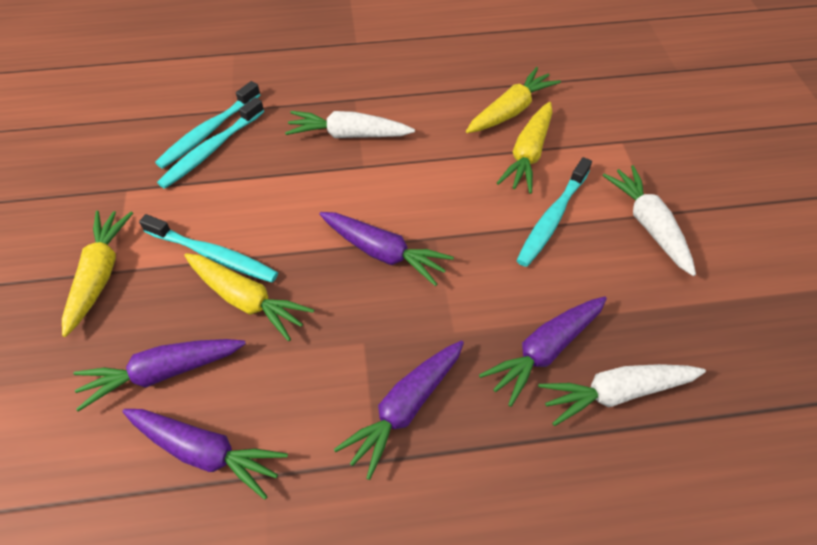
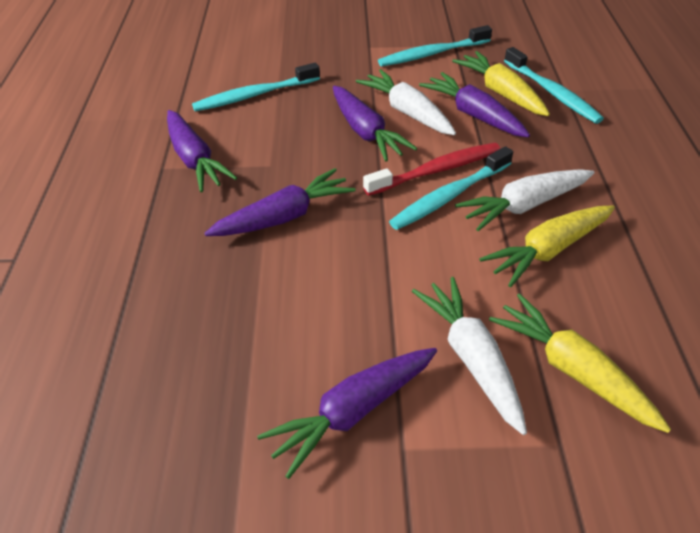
red toothbrush: 0 -> 1
yellow carrot: 4 -> 3

